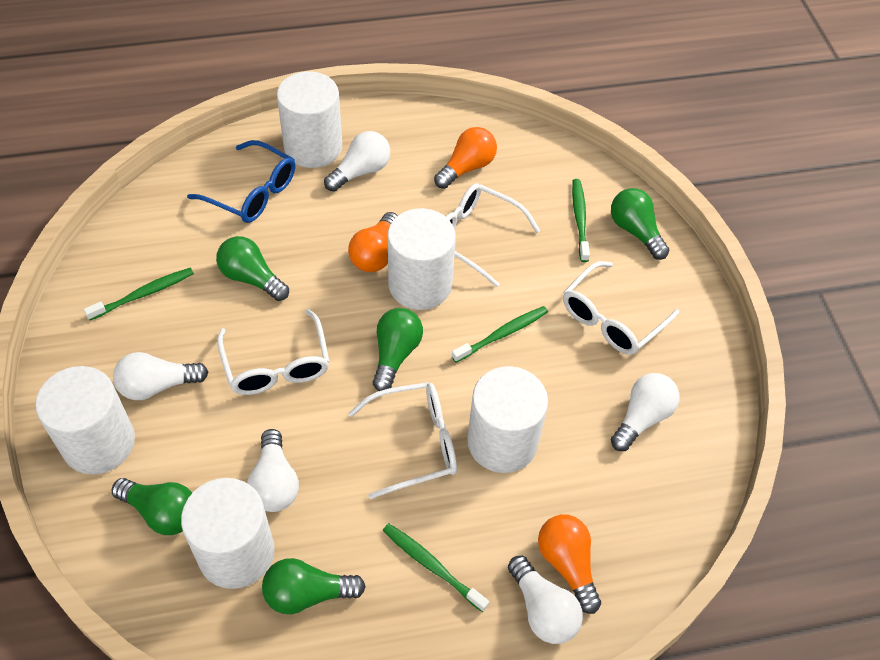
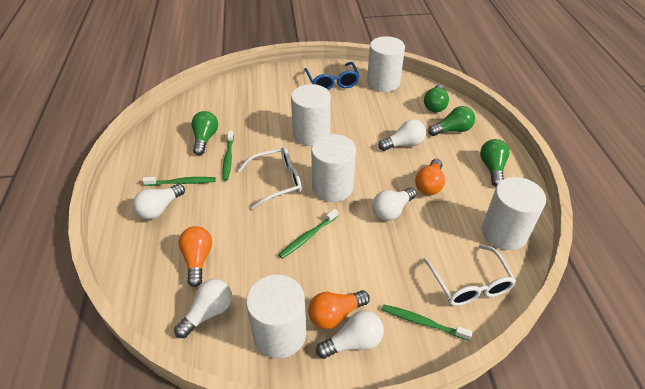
green light bulb: 5 -> 4
white glasses: 4 -> 2

